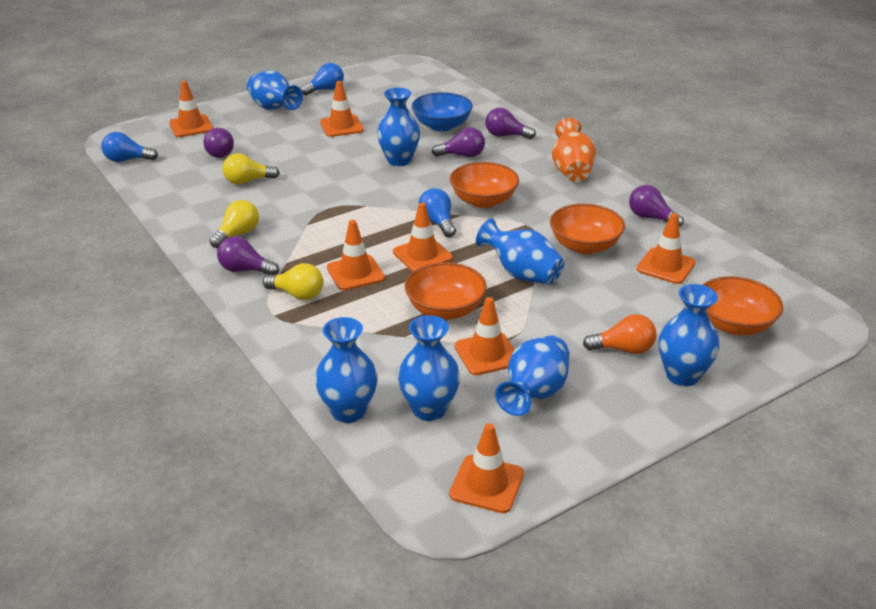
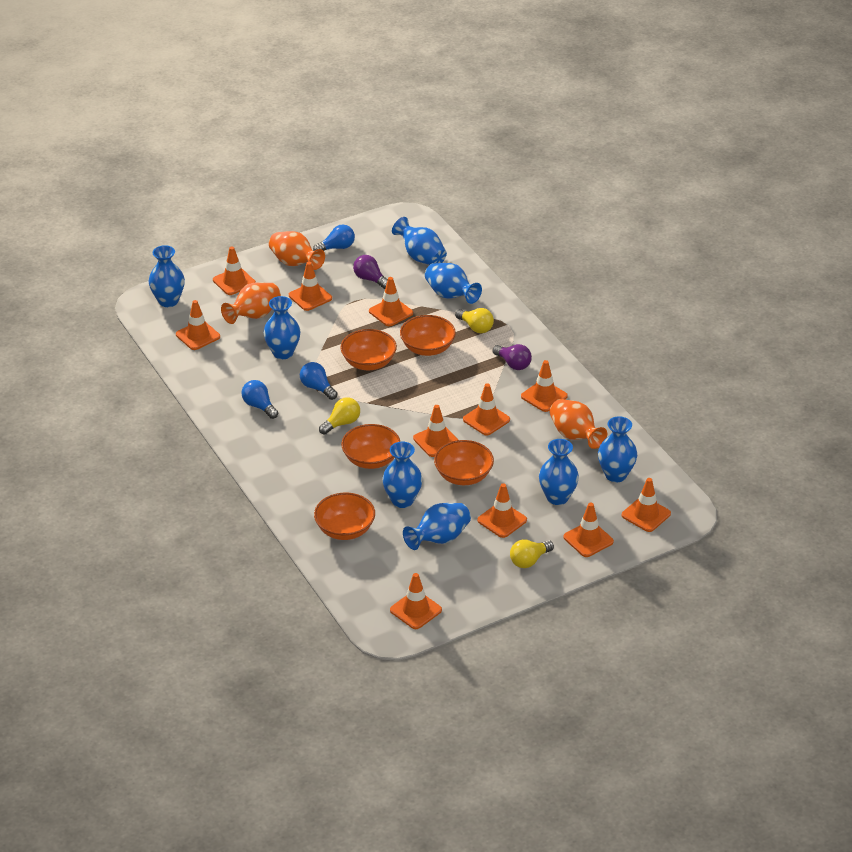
blue bowl: 1 -> 0
blue vase: 7 -> 8
orange bowl: 4 -> 5
orange light bulb: 1 -> 0
orange traffic cone: 7 -> 11
orange vase: 1 -> 3
purple light bulb: 5 -> 2

